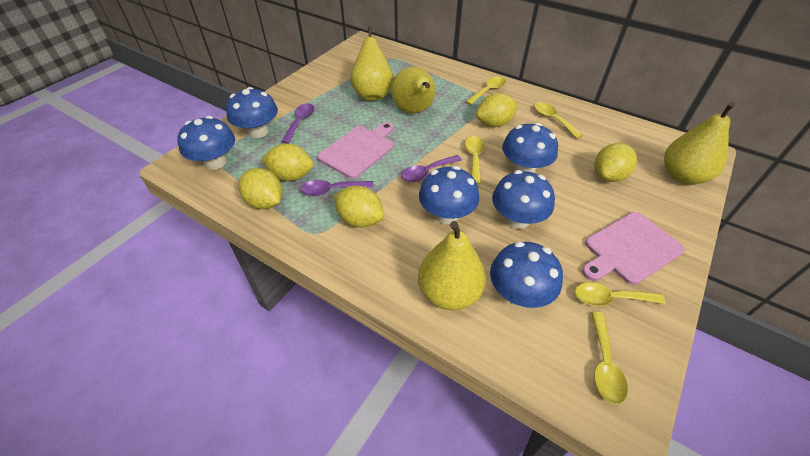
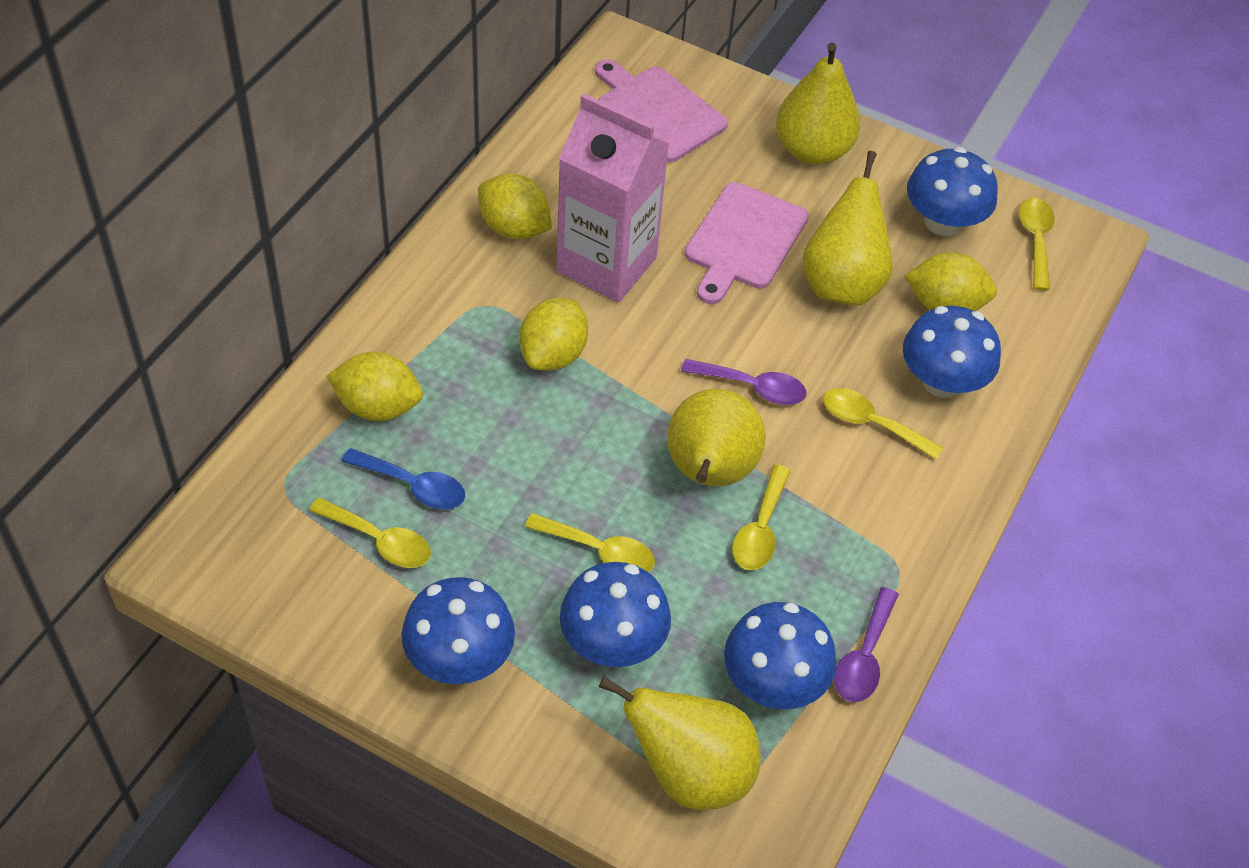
blue mushroom: 6 -> 5
blue spoon: 0 -> 1
pink carton: 0 -> 1
purple spoon: 3 -> 2
yellow lemon: 5 -> 4

